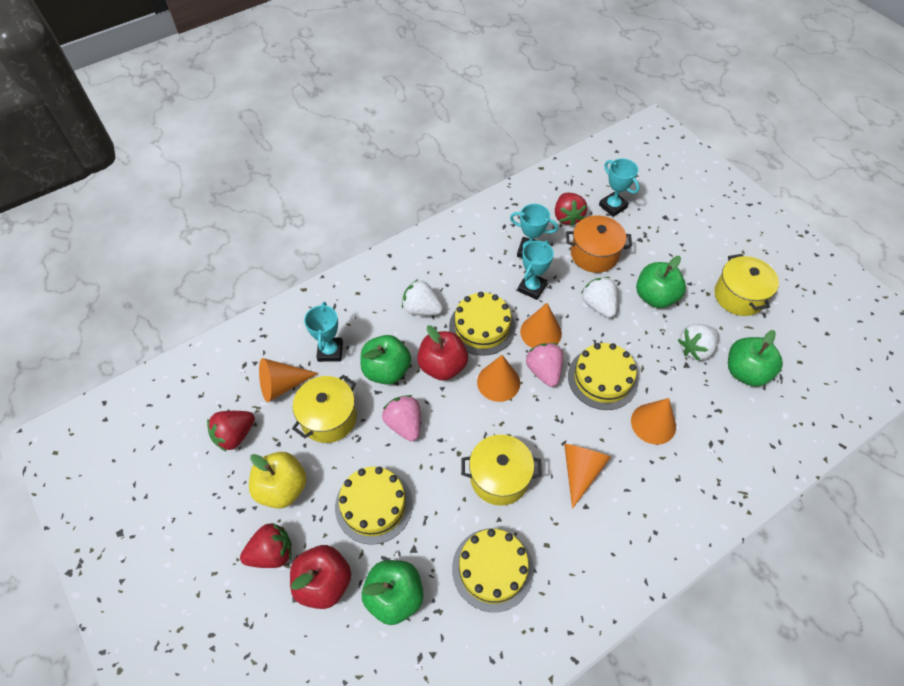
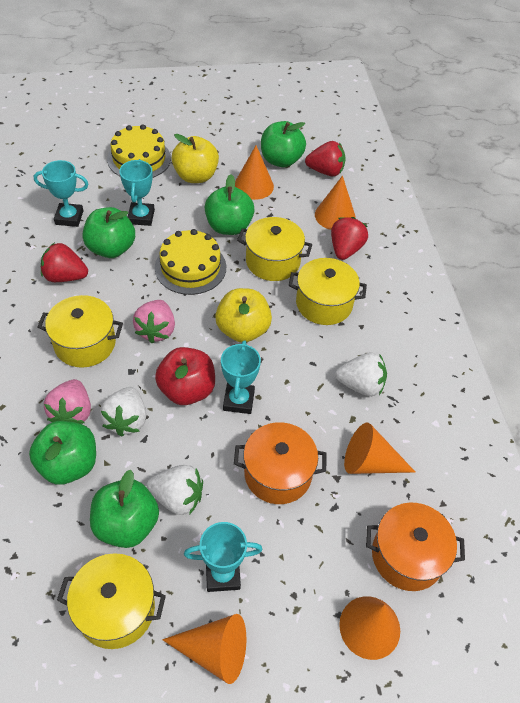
green apple: 4 -> 5
orange pot: 1 -> 2
red apple: 2 -> 1
yellow apple: 1 -> 2
yellow cake: 4 -> 2
yellow pot: 3 -> 4

